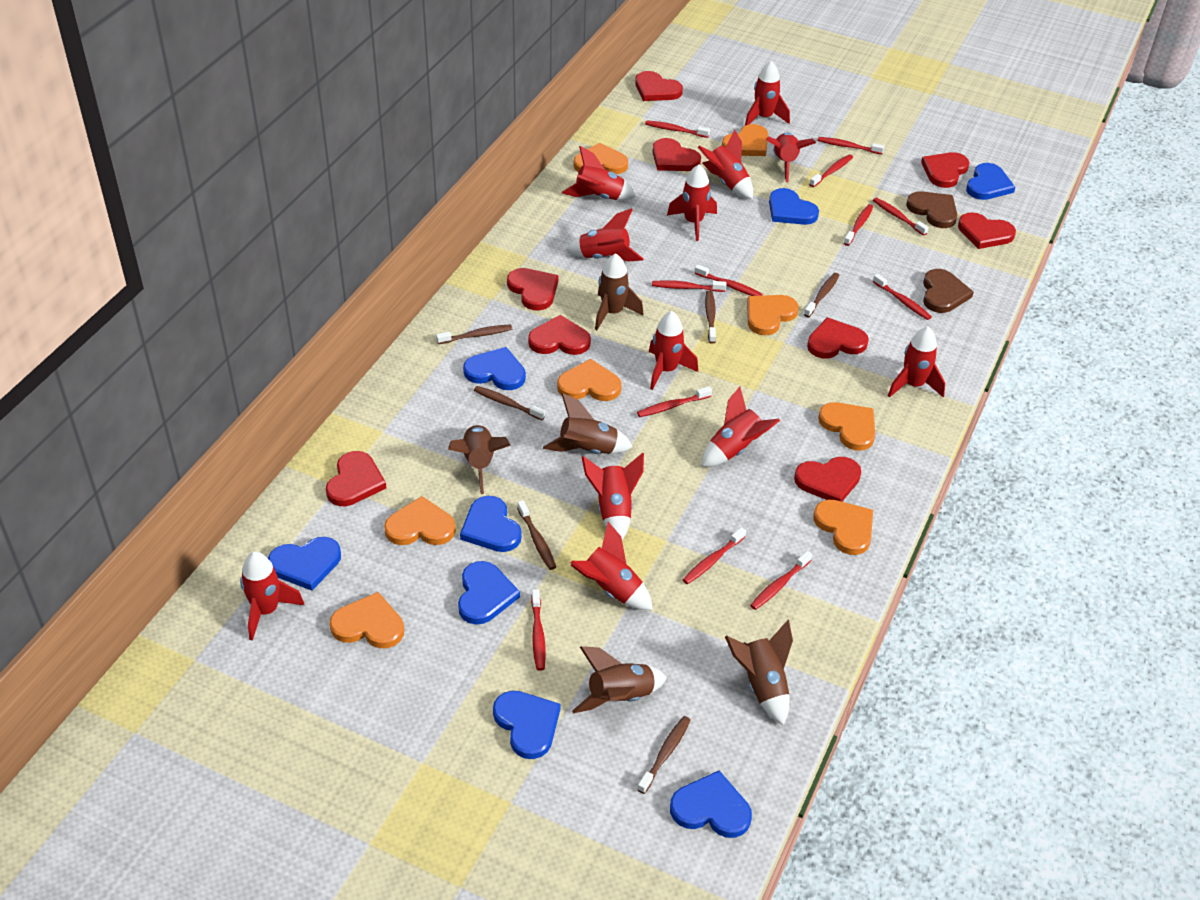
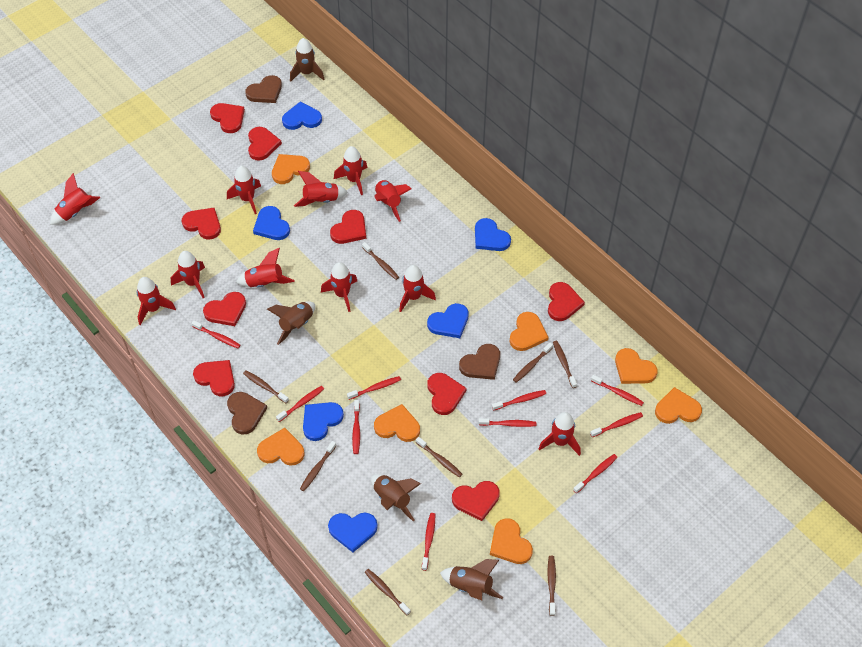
blue heart: 8 -> 6
brown heart: 2 -> 3
brown rocket: 5 -> 4
brown toothbrush: 6 -> 8
orange heart: 8 -> 7
red rocket: 12 -> 11
red toothbrush: 12 -> 10

